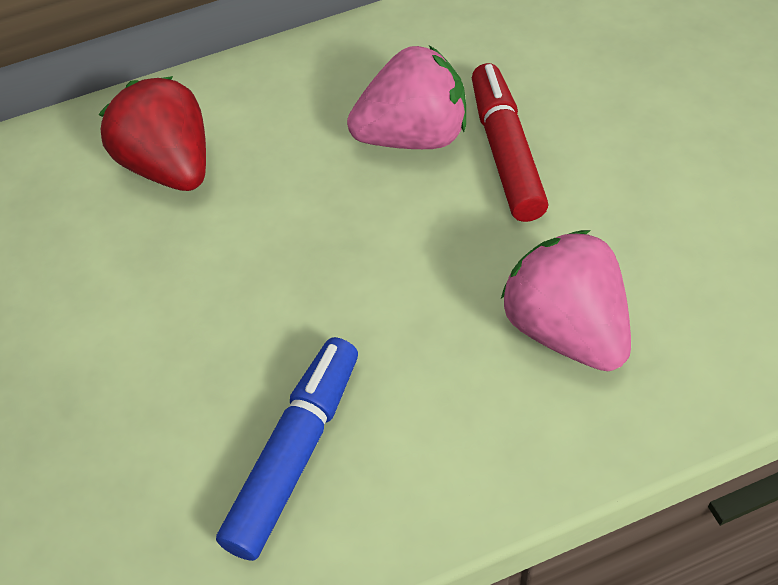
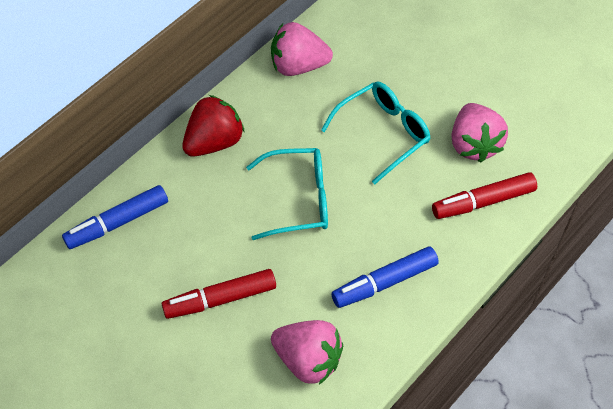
blue marker: 1 -> 2
pink strawberry: 2 -> 3
red marker: 1 -> 2
turquoise glasses: 0 -> 2

